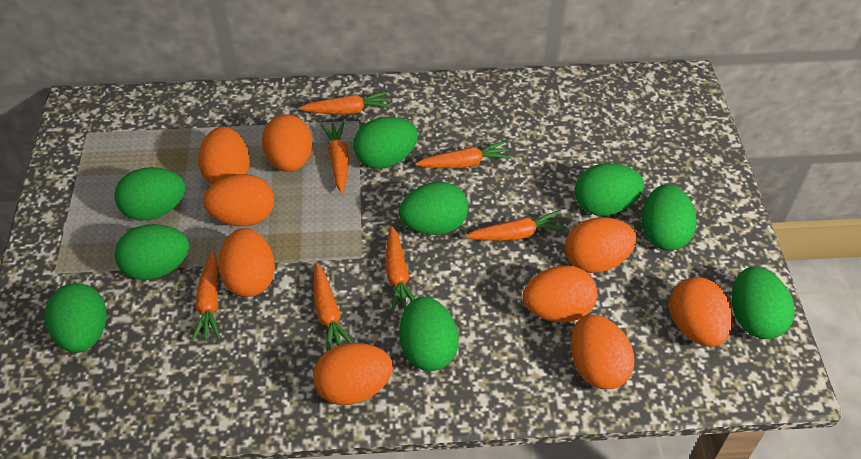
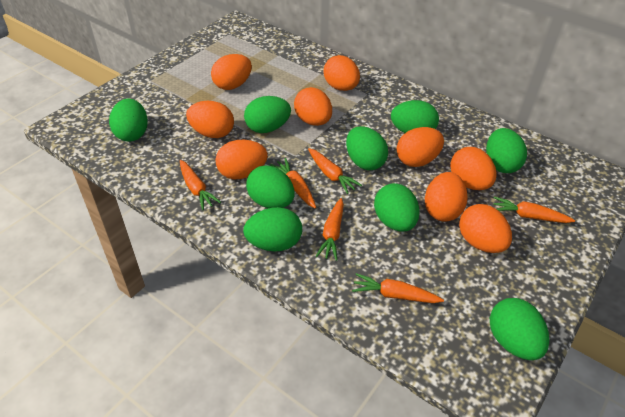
orange carrot: 7 -> 6

